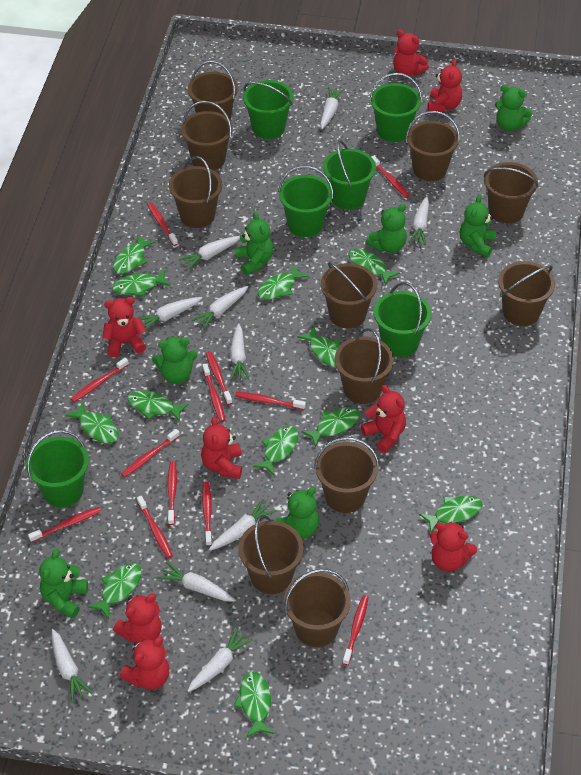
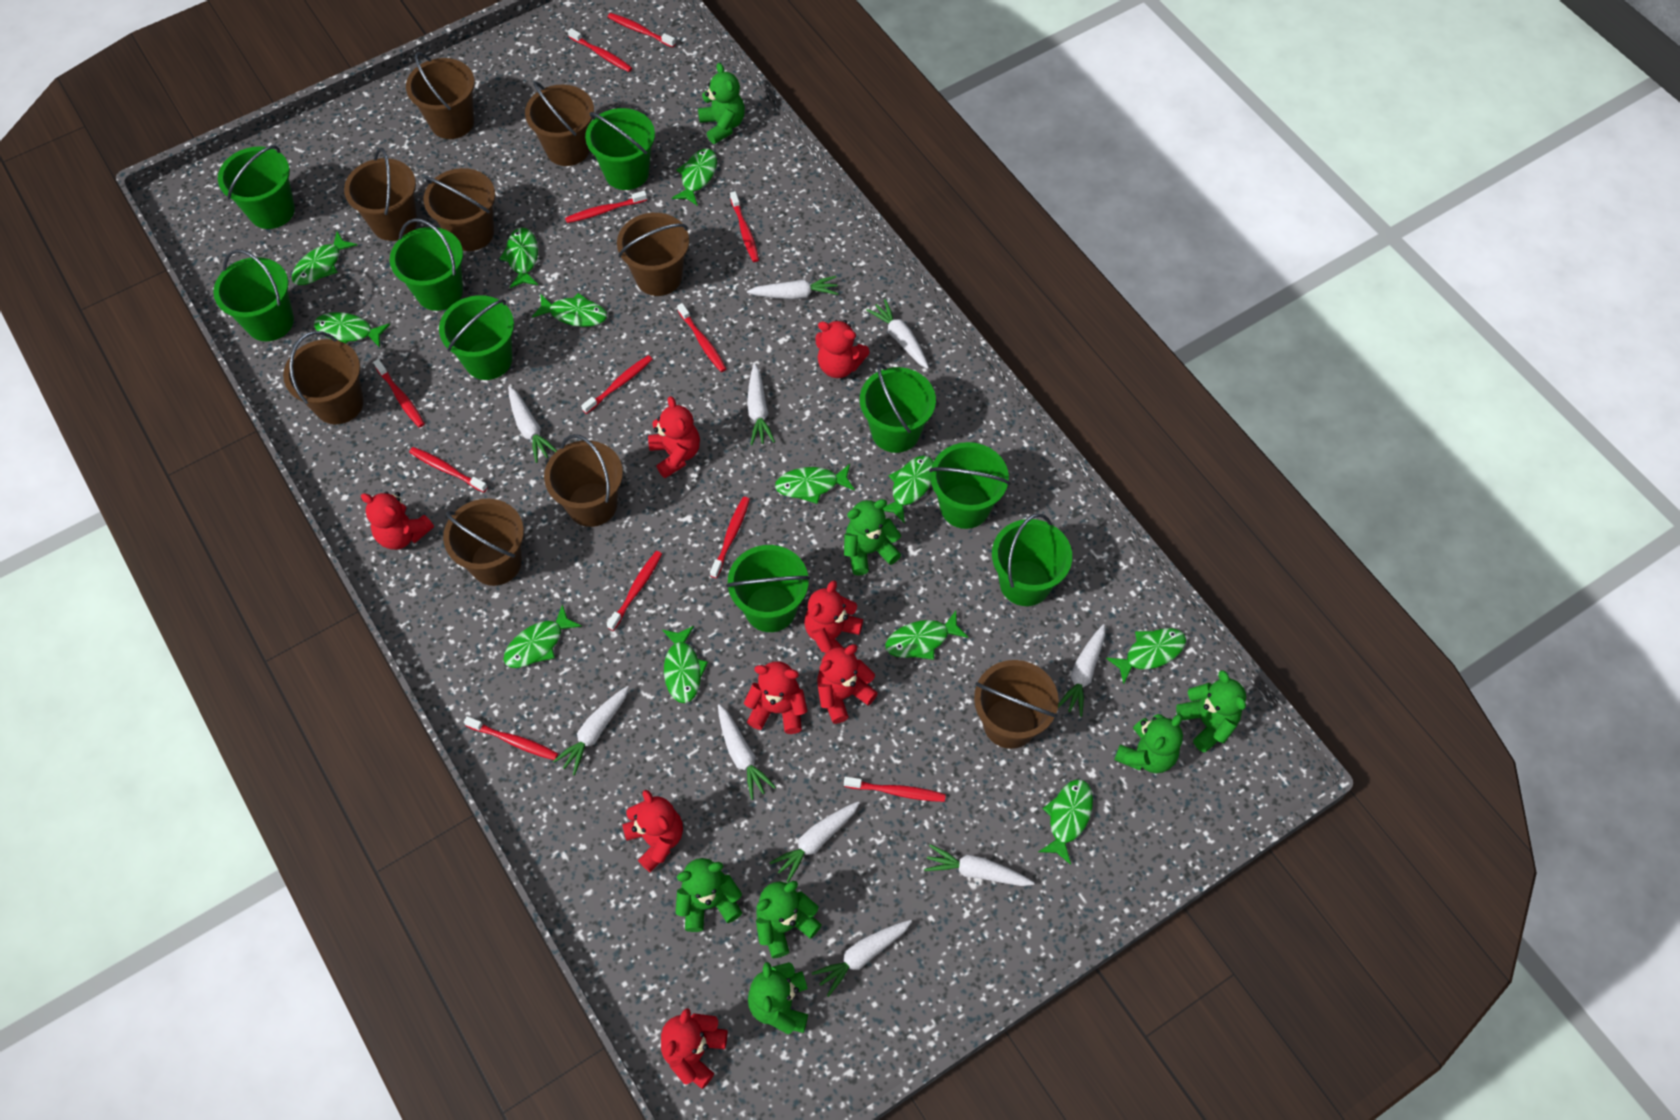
brown bucket: 11 -> 9
green bucket: 6 -> 9

